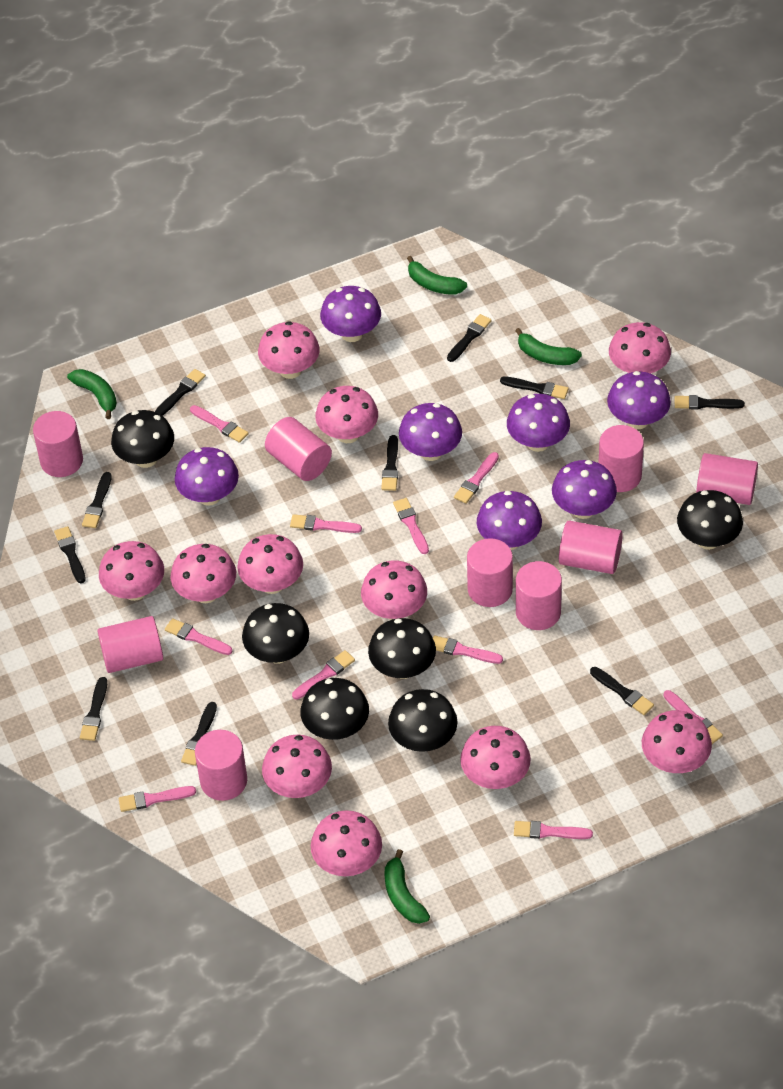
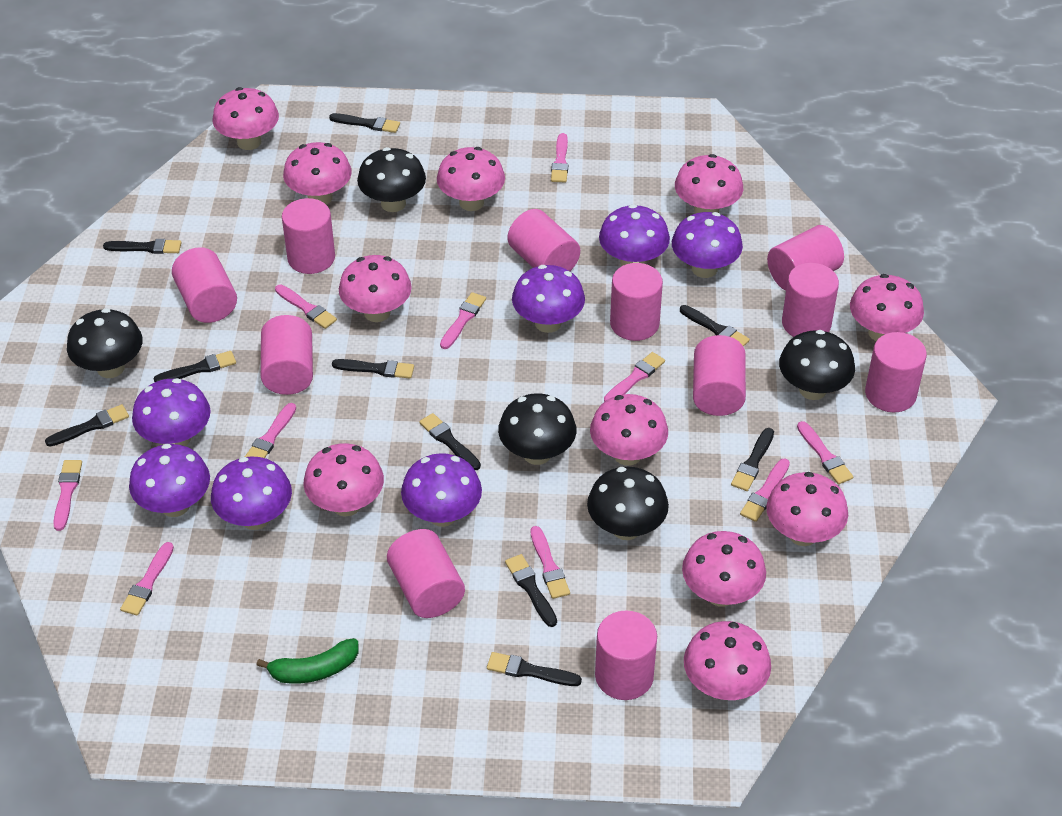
black mushroom: 6 -> 5
green banana: 4 -> 1
pink cylinder: 9 -> 11

